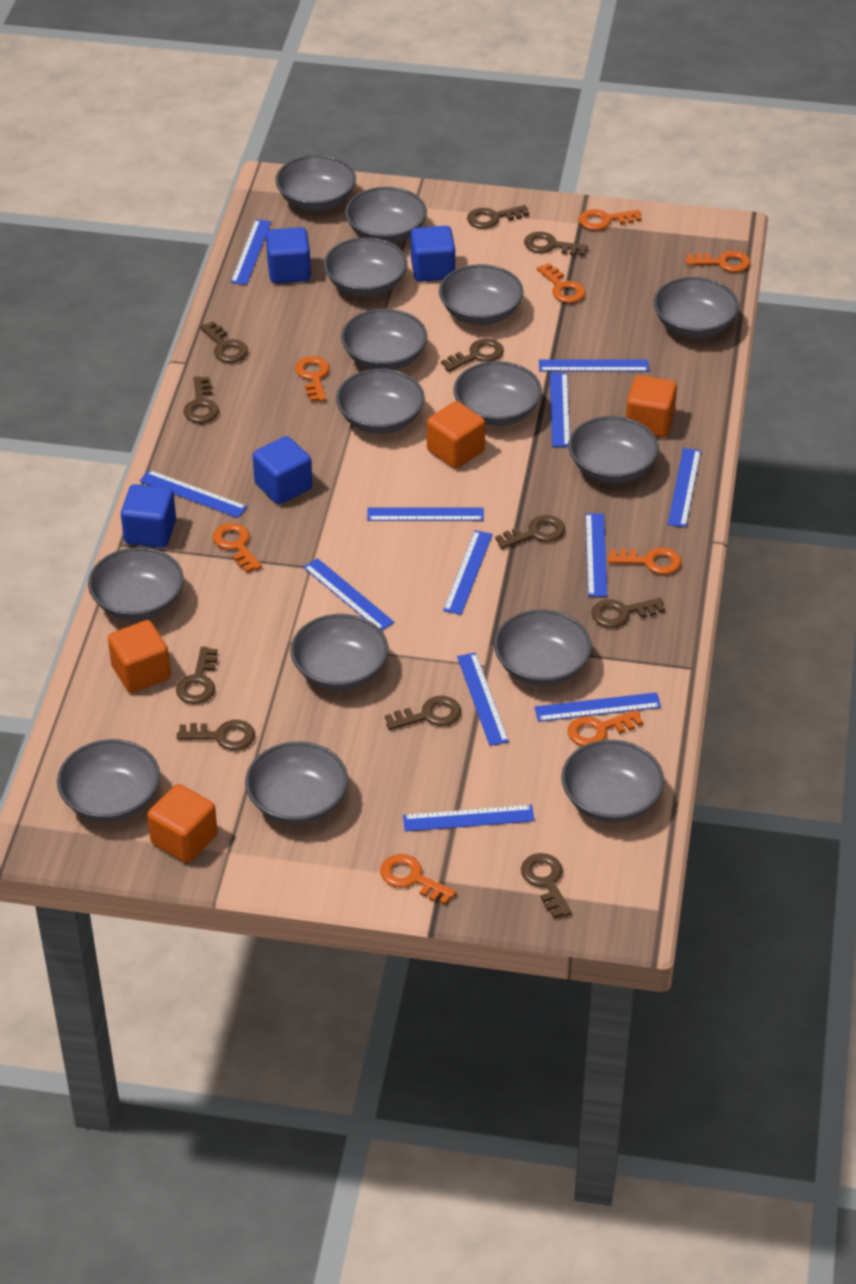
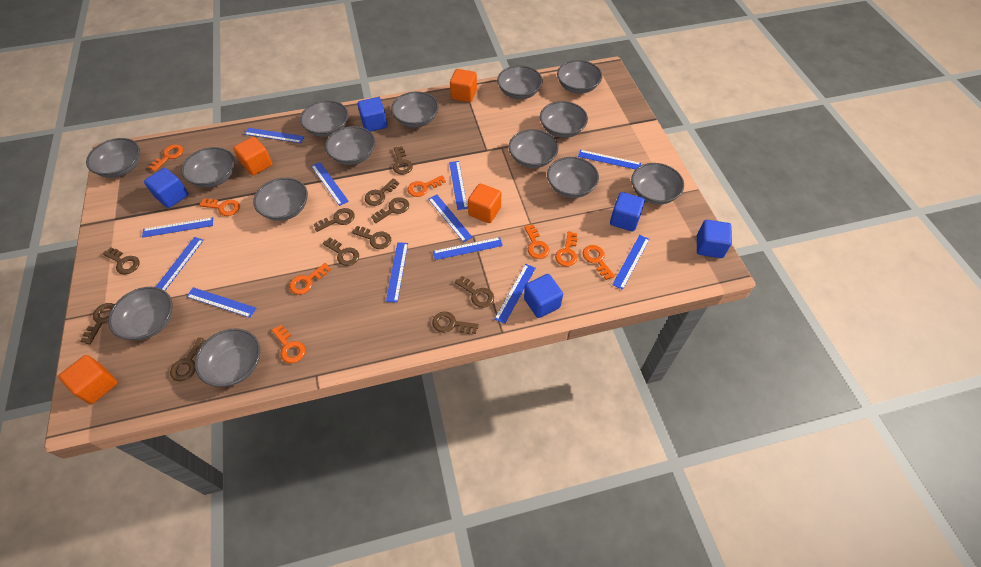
blue cube: 4 -> 5
grey bowl: 15 -> 14

